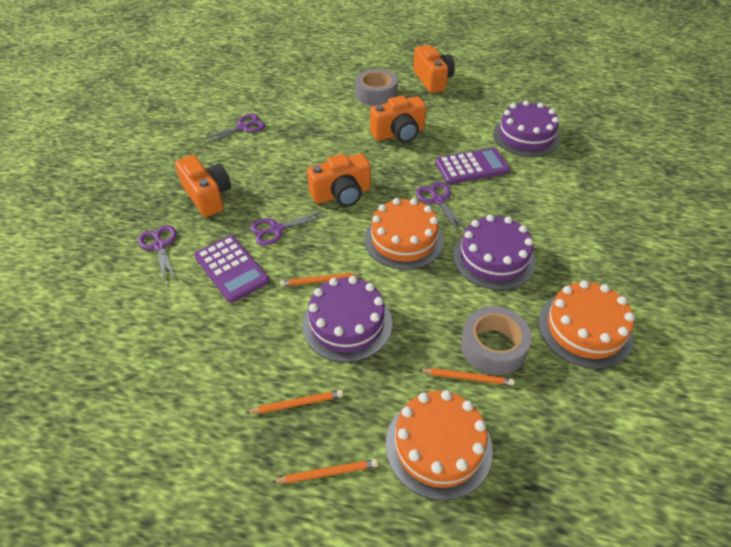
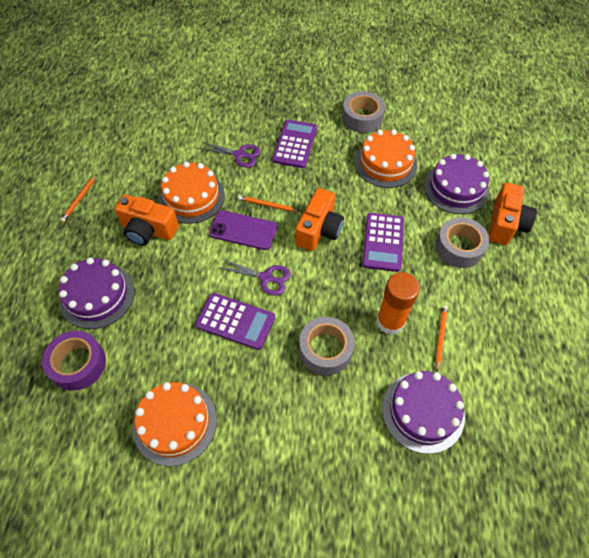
grey tape: 2 -> 3
orange camera: 4 -> 3
orange glue stick: 0 -> 1
orange pencil: 4 -> 3
purple calculator: 2 -> 3
purple phone: 0 -> 1
purple scissors: 4 -> 2
purple tape: 0 -> 1

